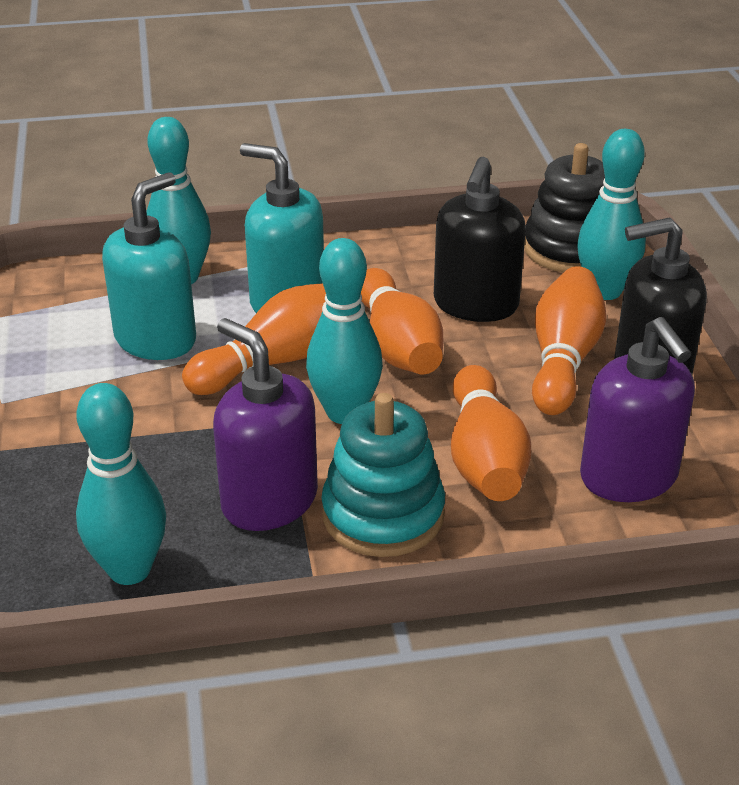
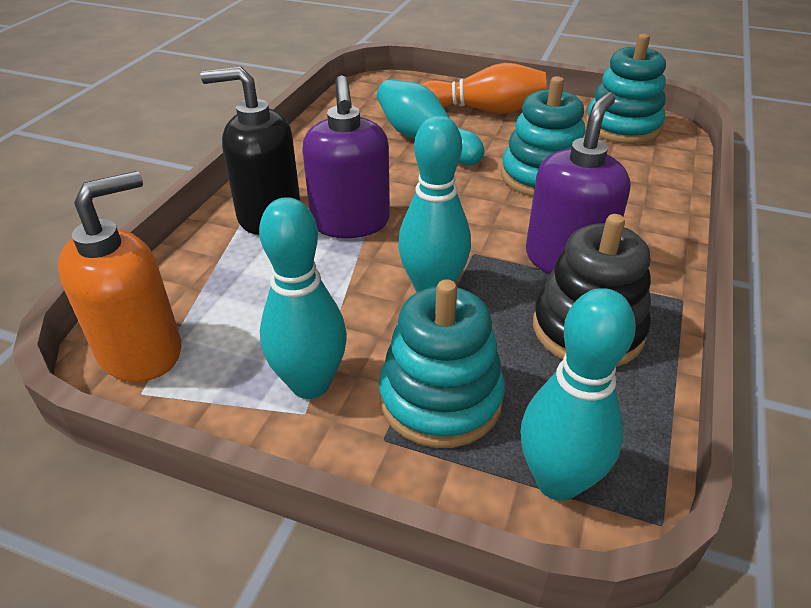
black soap dispenser: 2 -> 1
orange bowling pin: 4 -> 1
orange soap dispenser: 0 -> 1
turquoise soap dispenser: 2 -> 0
turquoise stacking toy: 1 -> 3

